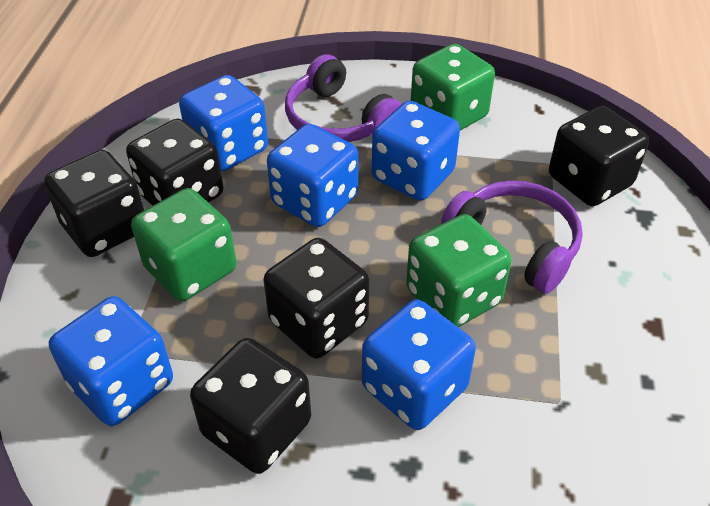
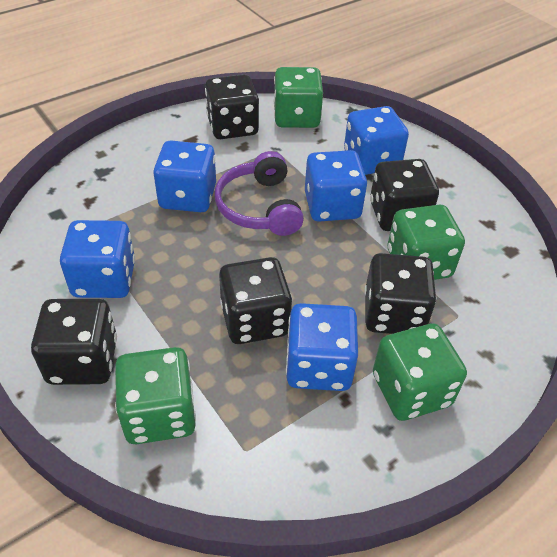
green dice: 3 -> 4
purple headphones: 2 -> 1

